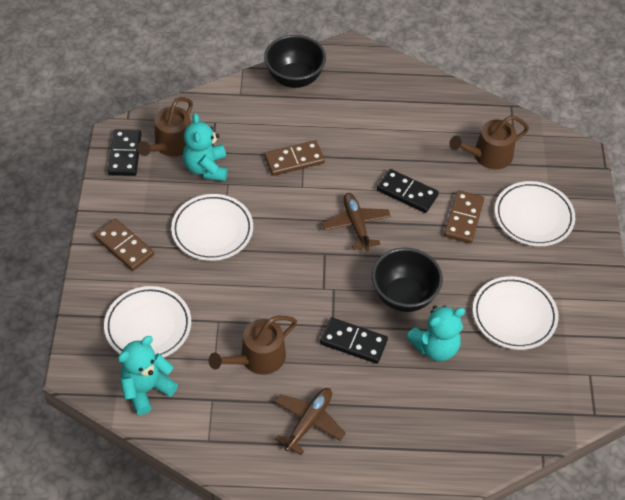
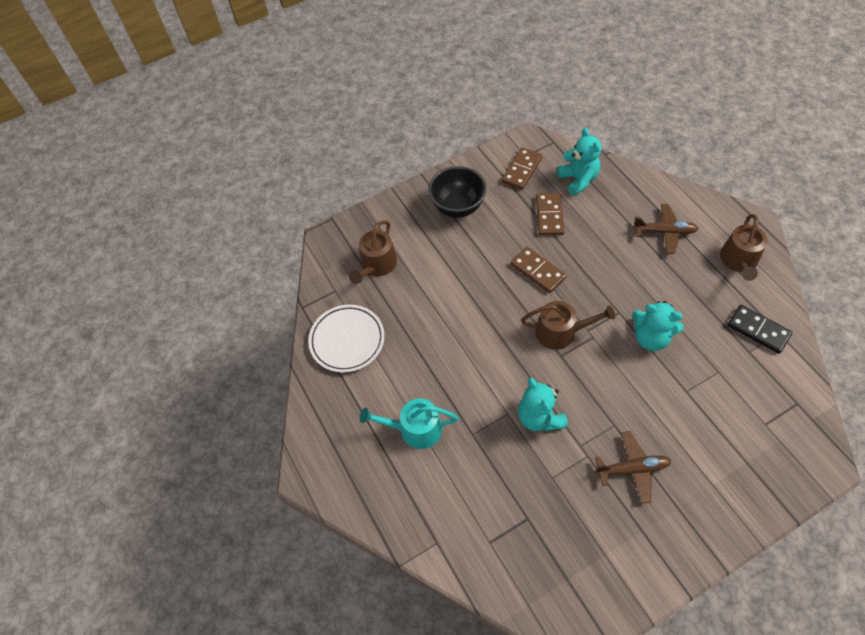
black bowl: 2 -> 1
black domino: 3 -> 1
turquoise watering can: 0 -> 1
white plate: 4 -> 1

